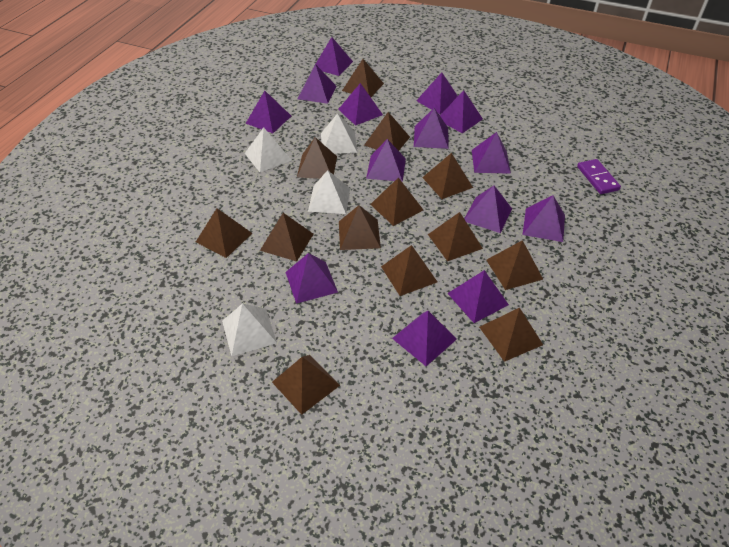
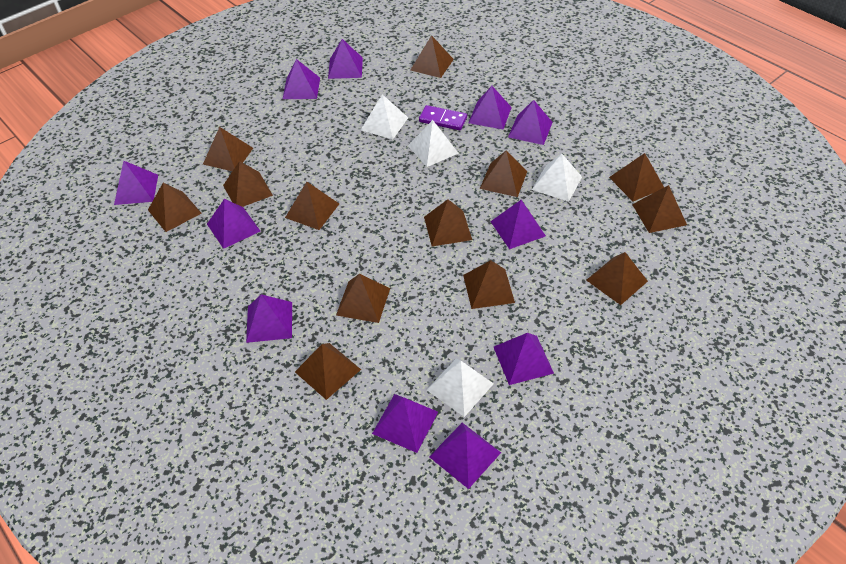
purple pyramid: 14 -> 11

